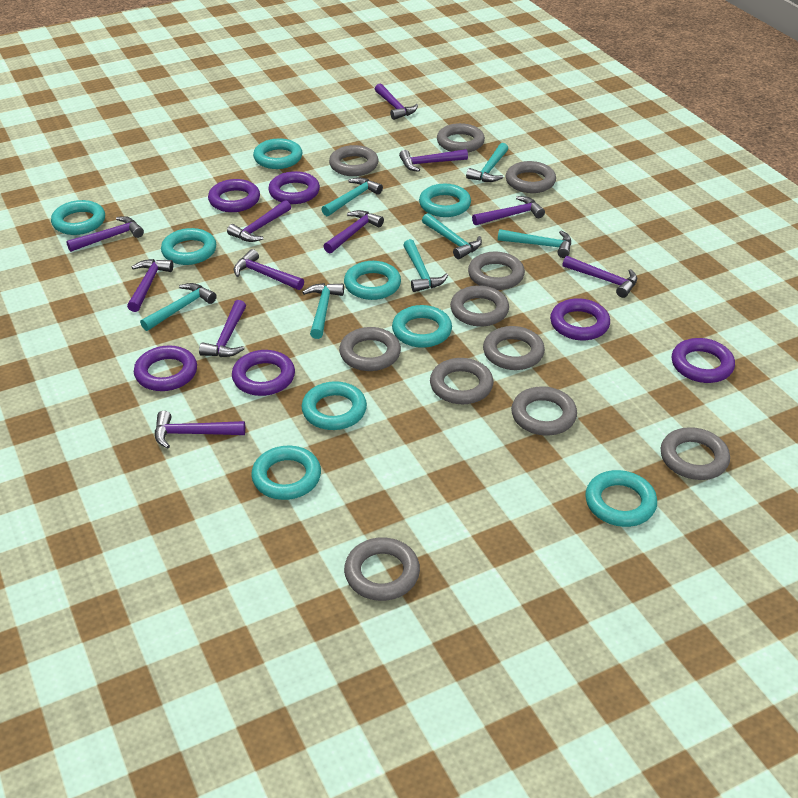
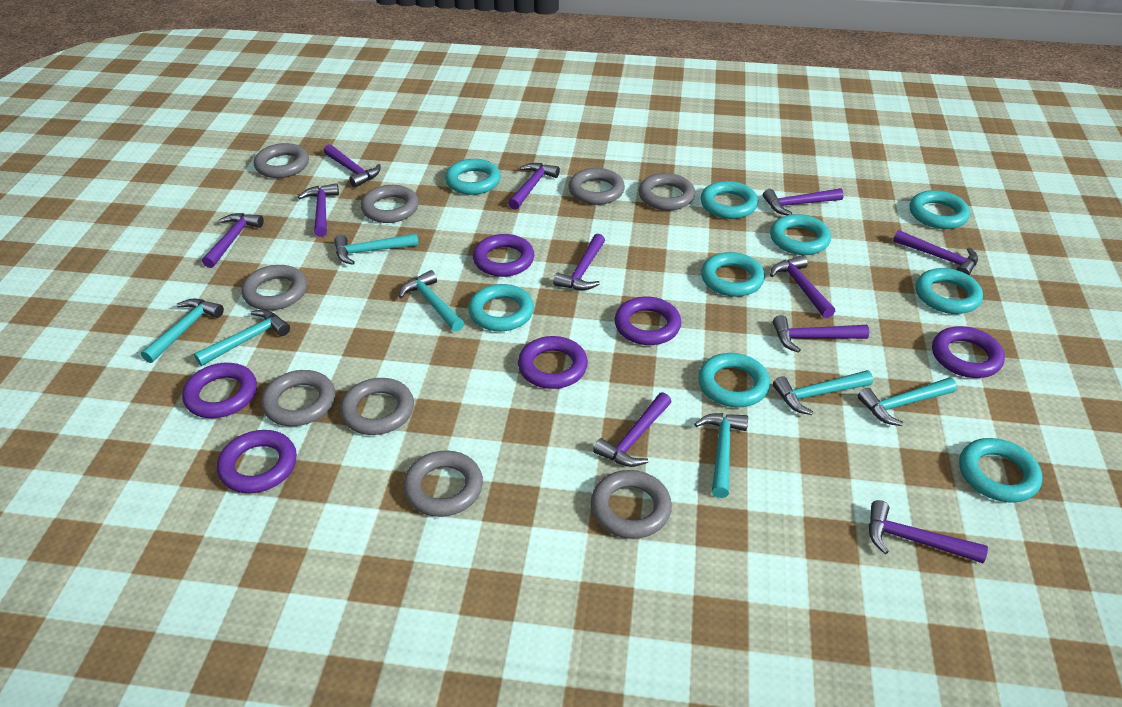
grey ring: 11 -> 9

